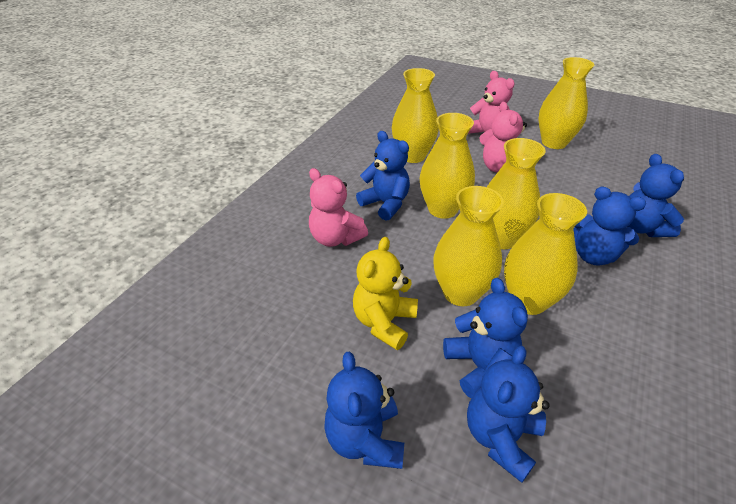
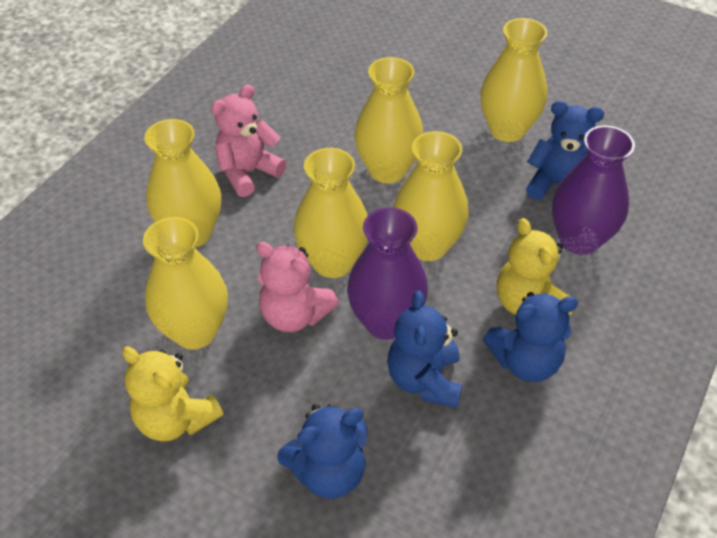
blue teddy bear: 6 -> 4
pink teddy bear: 3 -> 2
purple vase: 0 -> 2
yellow teddy bear: 1 -> 2

